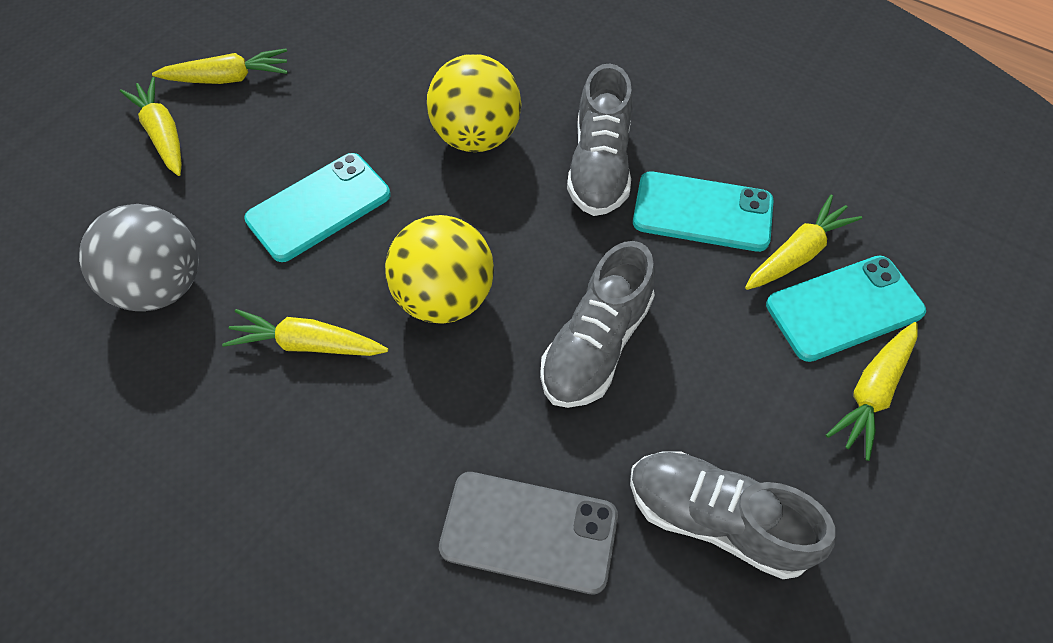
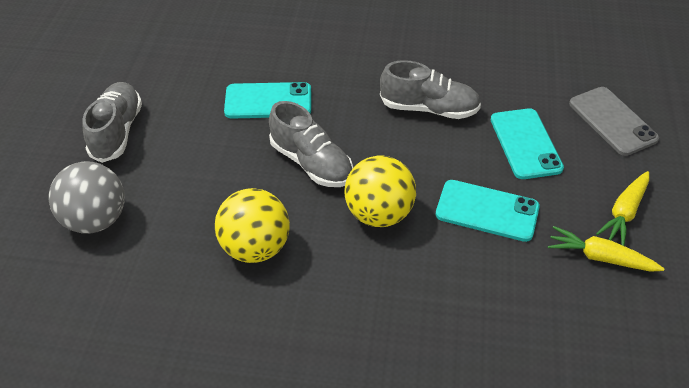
yellow carrot: 5 -> 2

